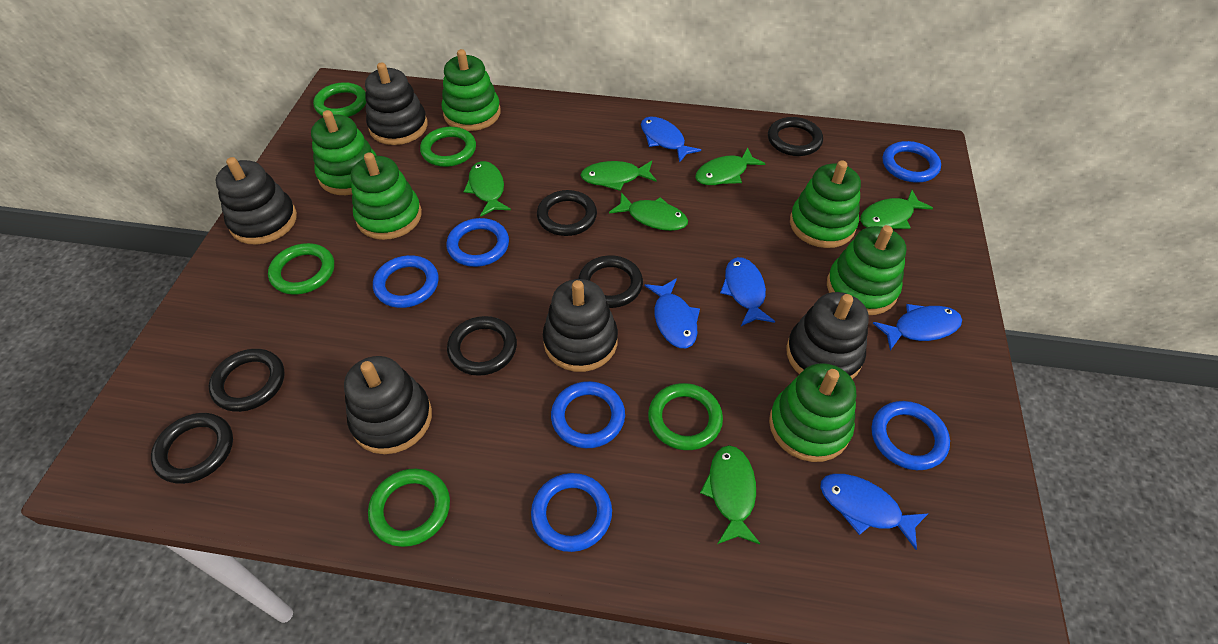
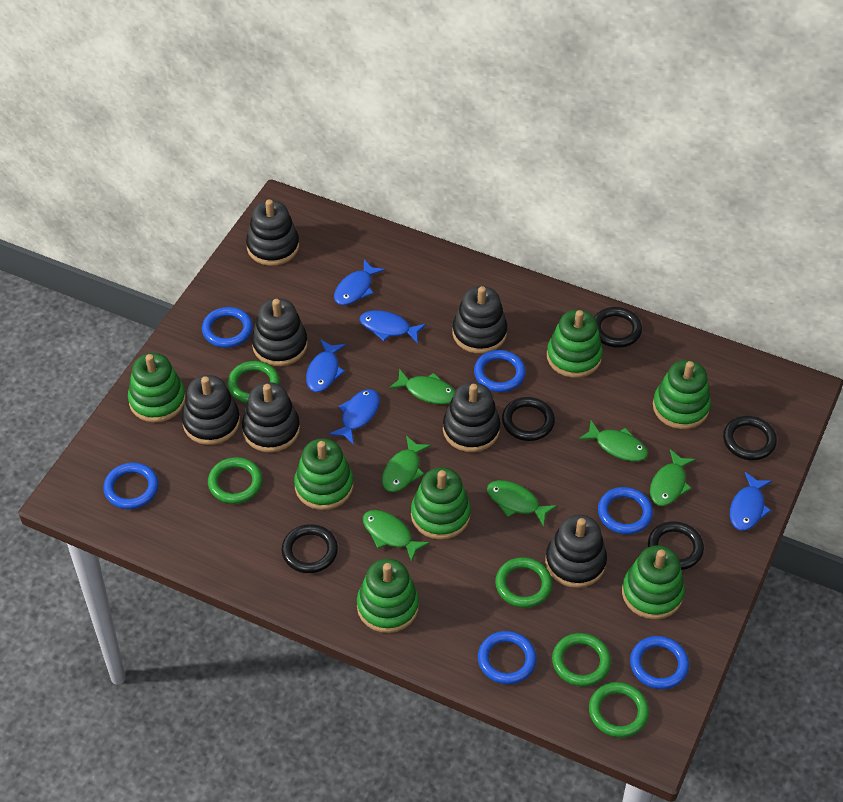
black ring: 6 -> 5
black stacking toy: 5 -> 7
green stacking toy: 6 -> 7

